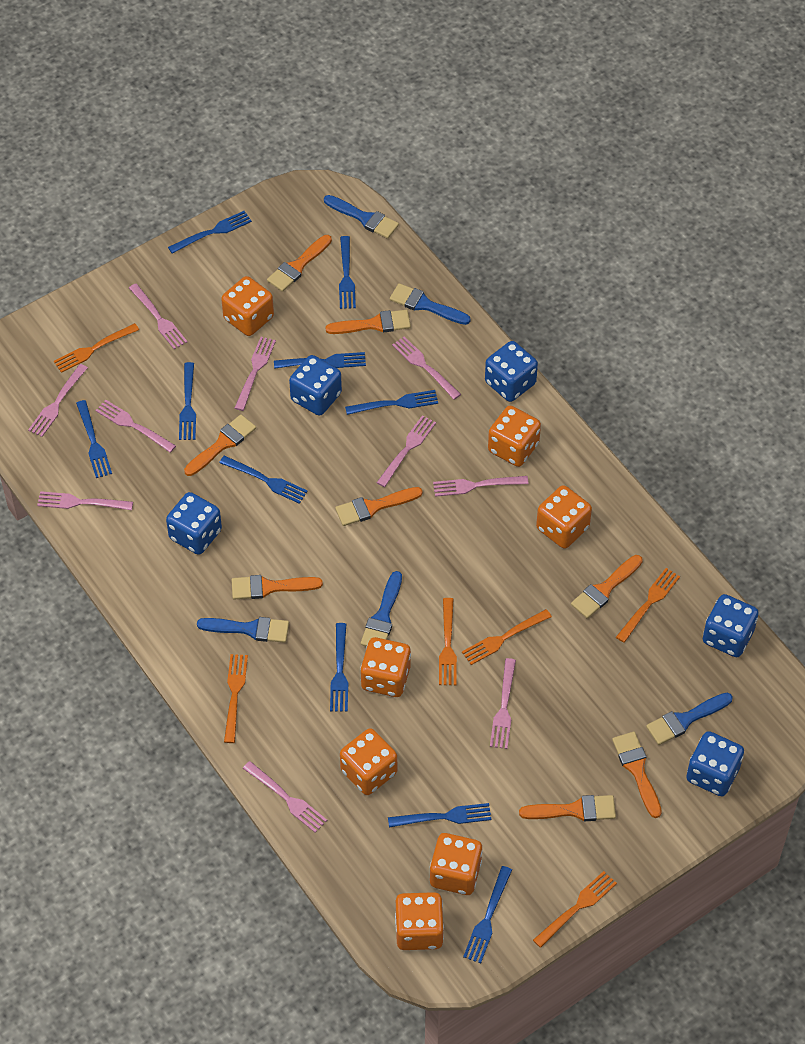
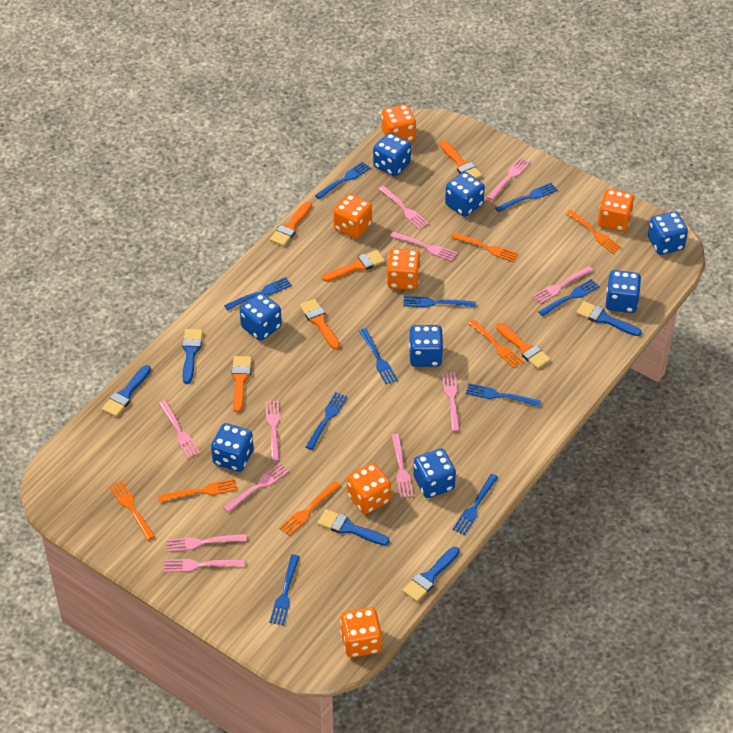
blue dice: 5 -> 8
orange brush: 8 -> 6
orange dice: 7 -> 6
pink fork: 10 -> 11

